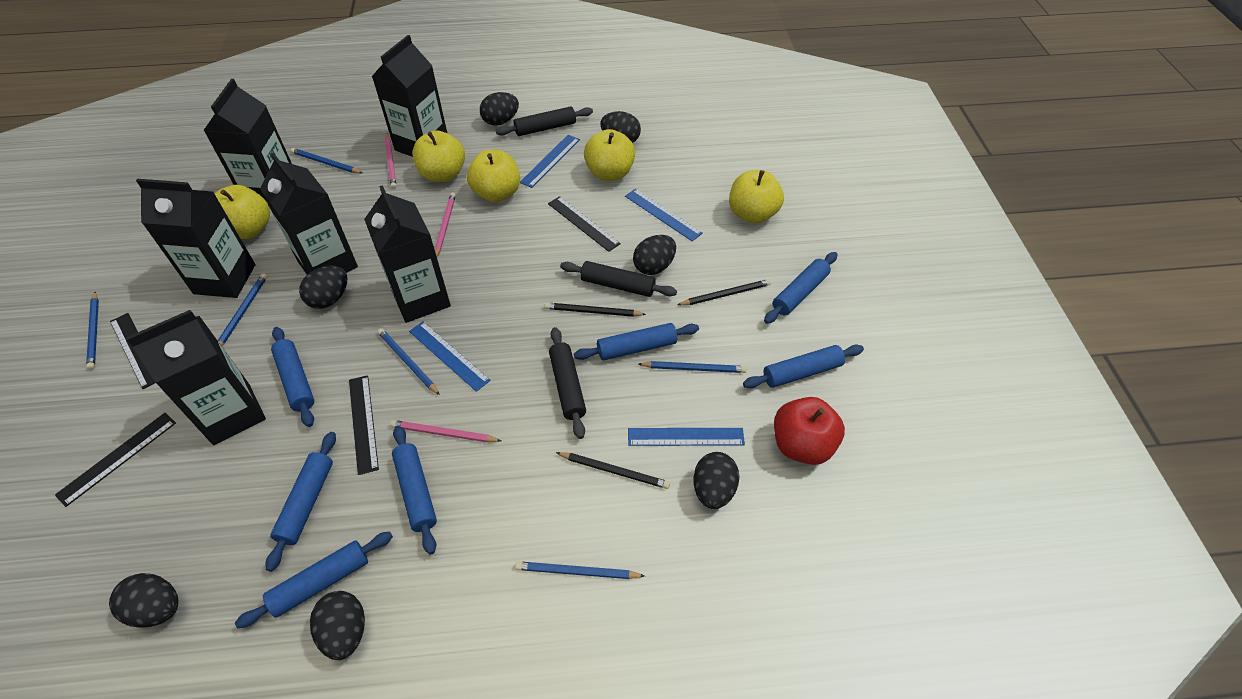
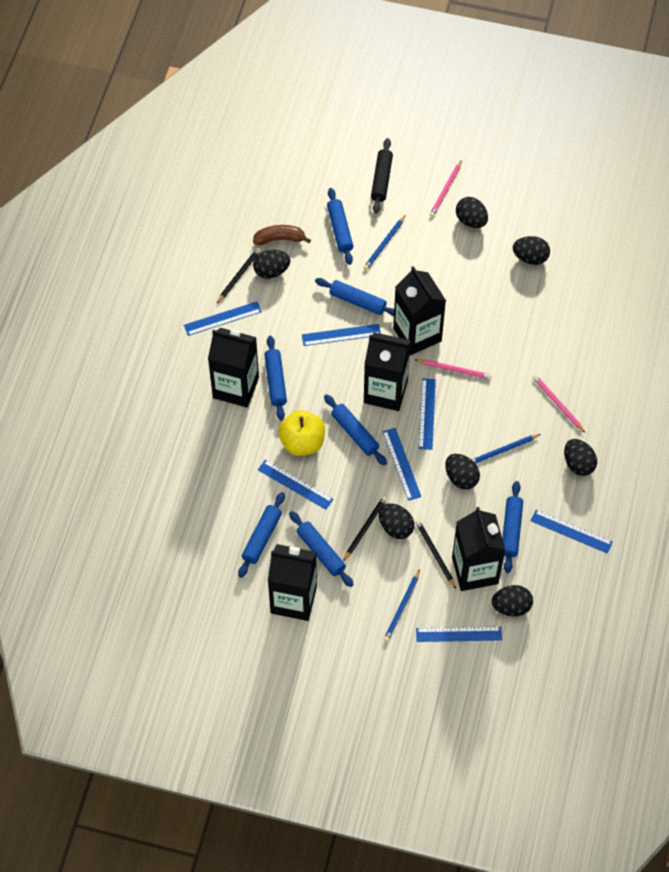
black carton: 6 -> 5
black rolling pin: 3 -> 1
black ruler: 4 -> 0
blue pencil: 6 -> 3
blue ruler: 4 -> 7
brown banana: 0 -> 1
red apple: 1 -> 0
yellow apple: 5 -> 1

